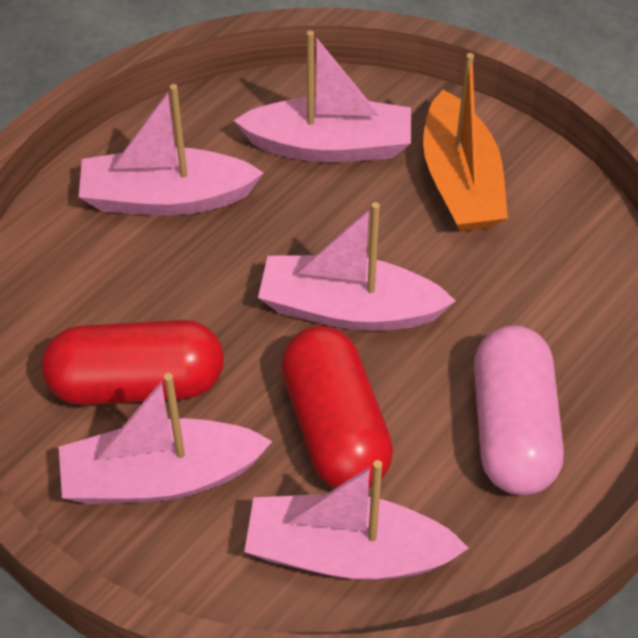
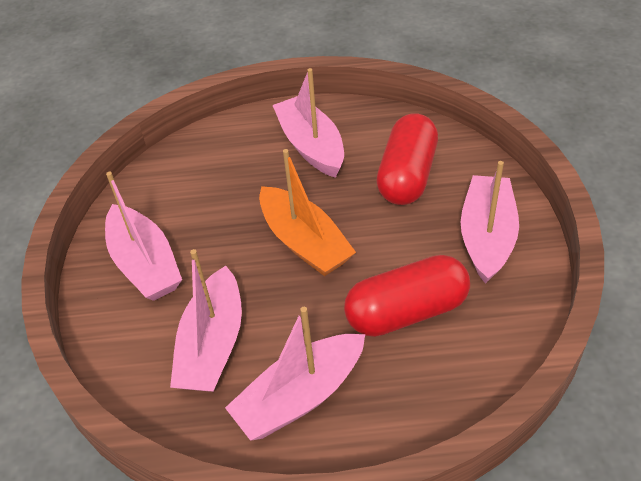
pink capsule: 1 -> 0

